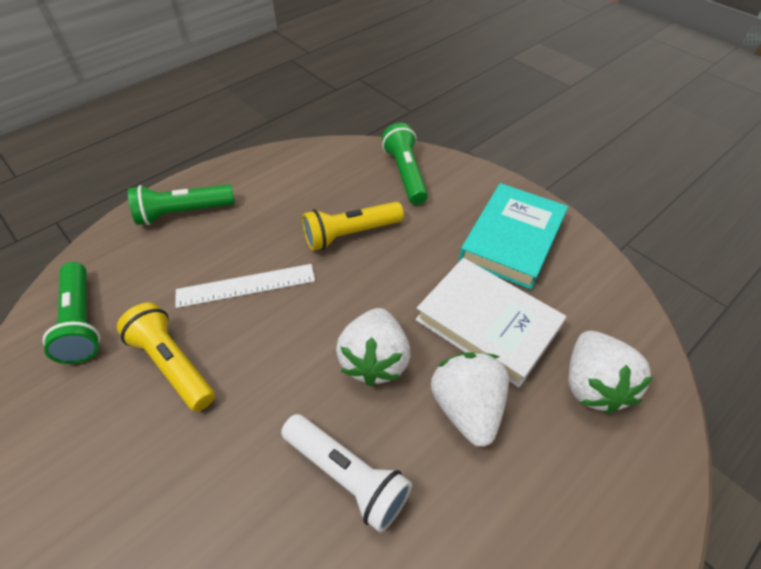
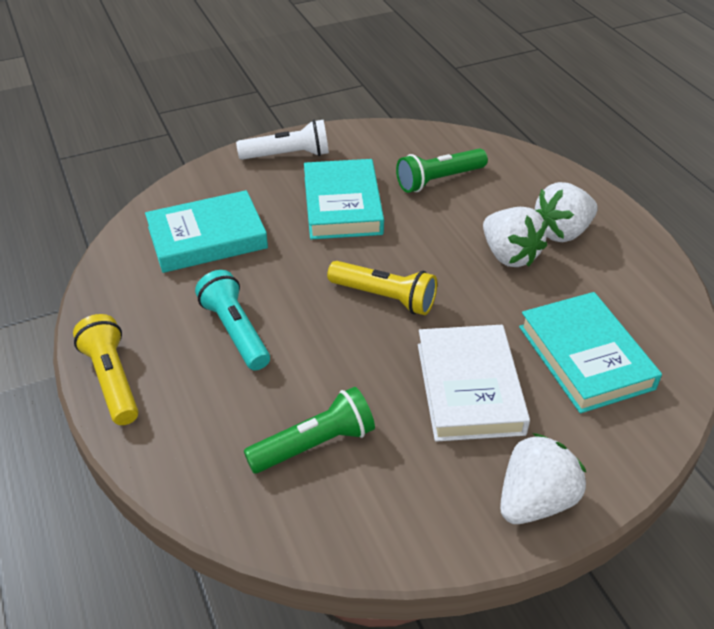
green flashlight: 3 -> 2
turquoise book: 1 -> 3
turquoise flashlight: 0 -> 1
white ruler: 1 -> 0

